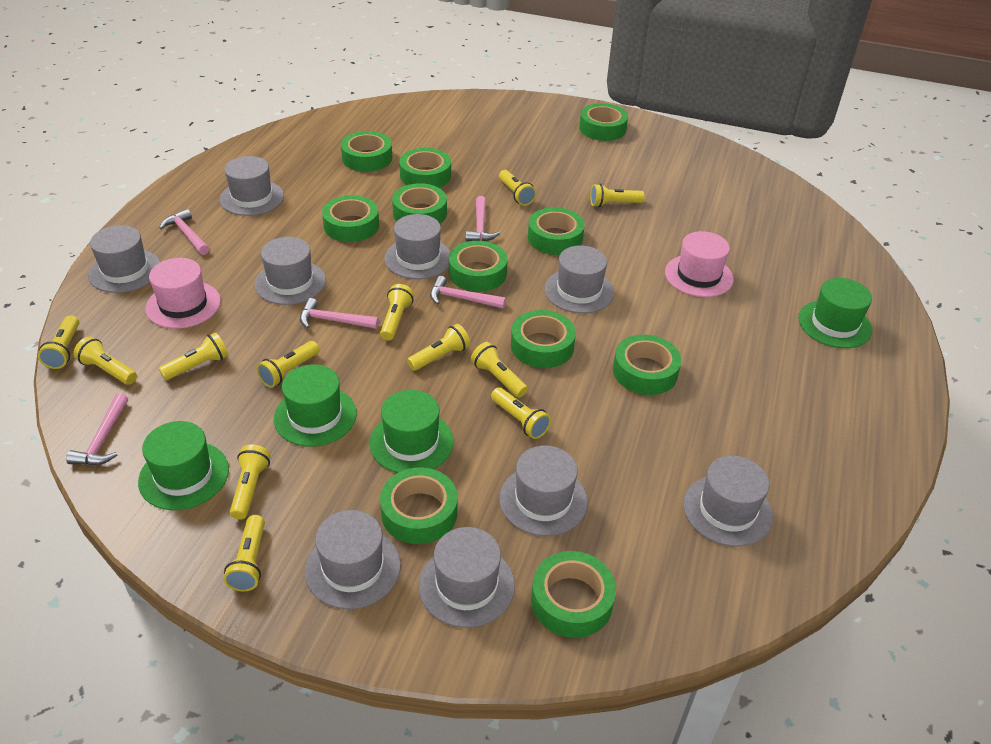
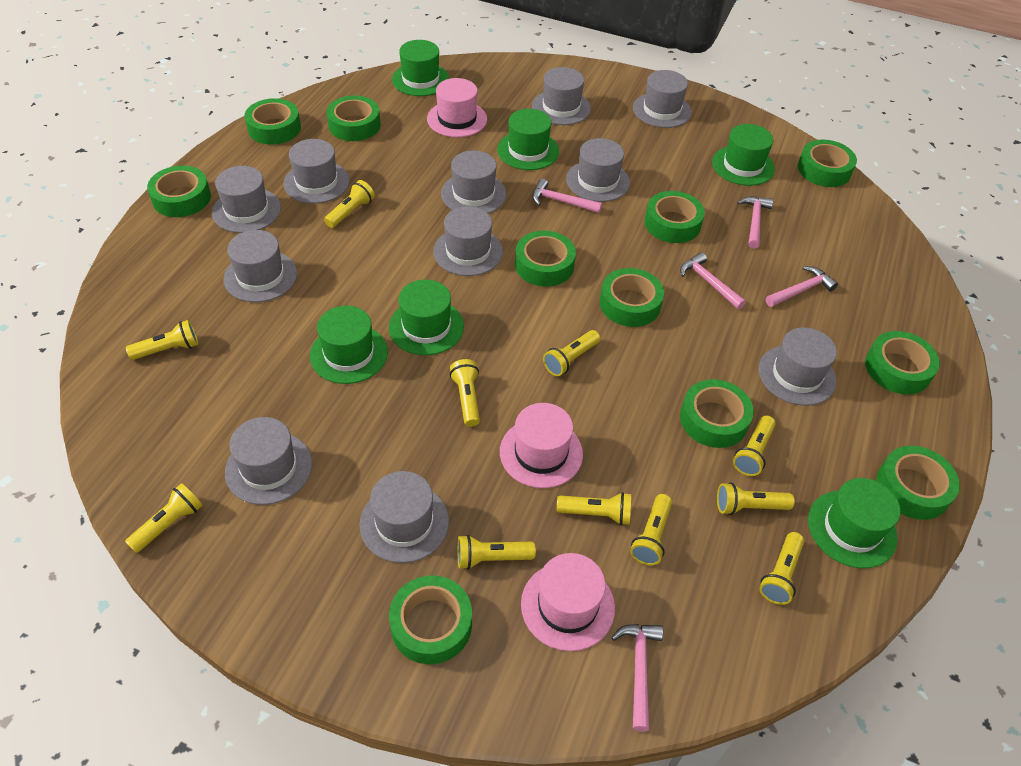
green hat: 4 -> 6
grey hat: 9 -> 11
pink hat: 2 -> 3
yellow flashlight: 12 -> 11

